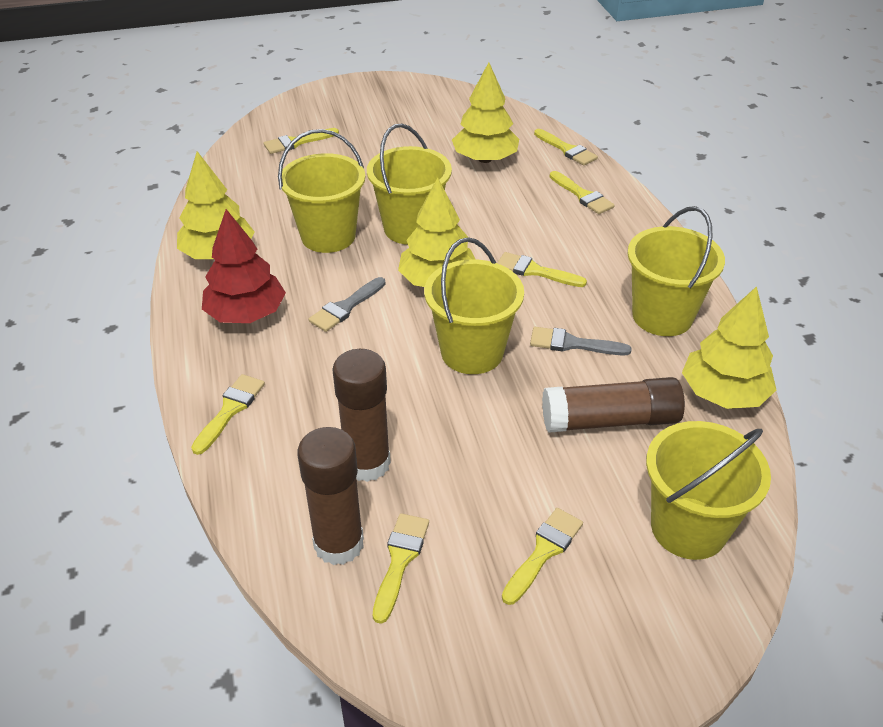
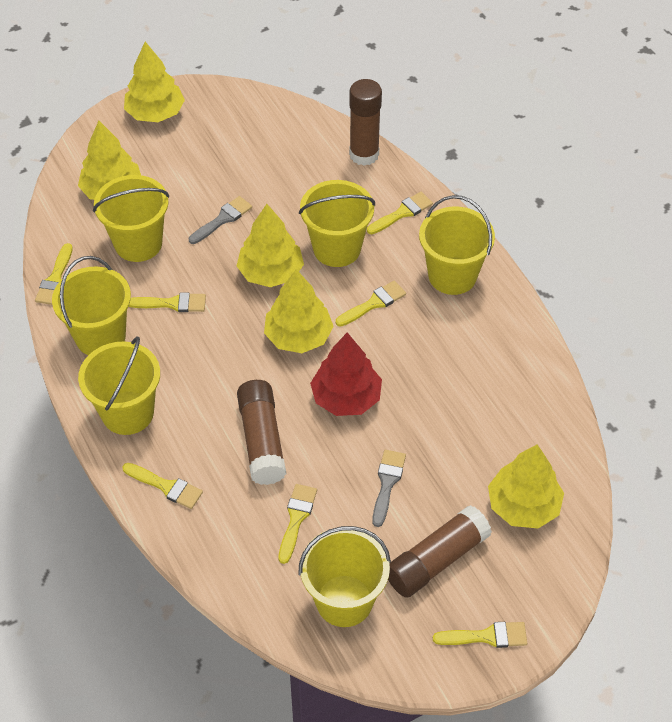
yellow bucket: 5 -> 6
yellow tree: 4 -> 5

